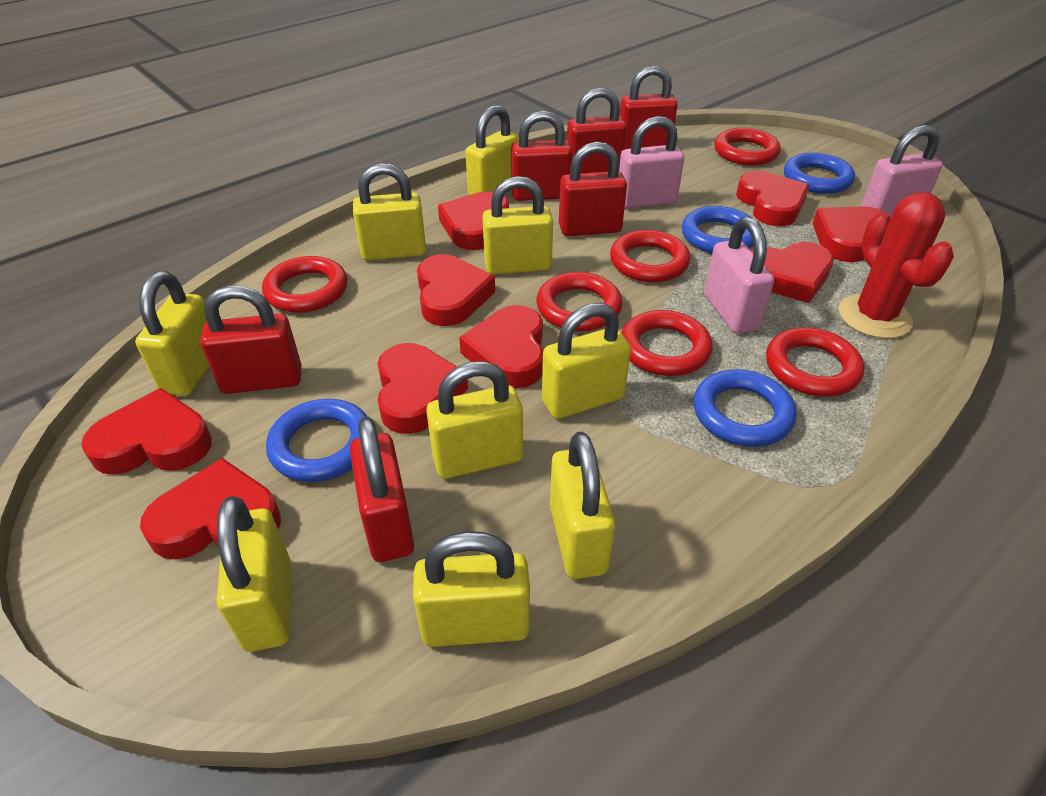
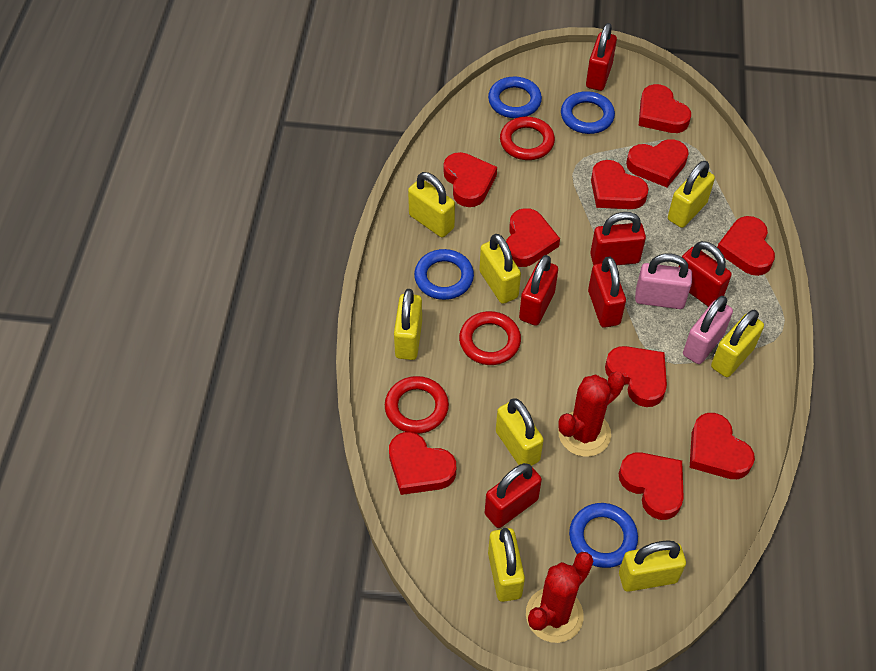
pink padlock: 3 -> 2
red cactus: 1 -> 2
red heart: 9 -> 10
red ring: 6 -> 3
yellow padlock: 9 -> 8

